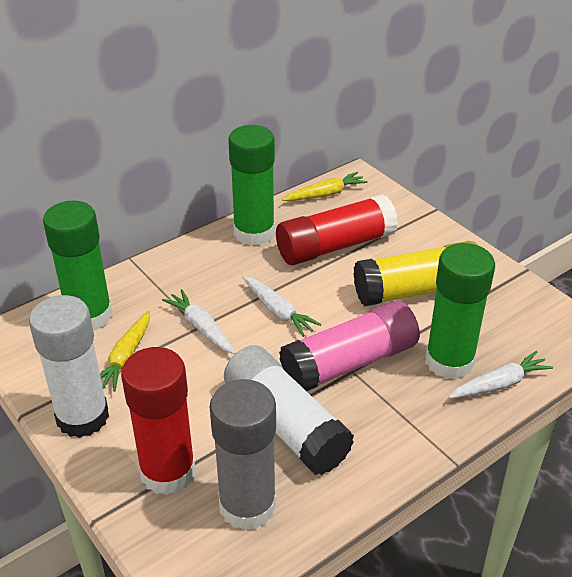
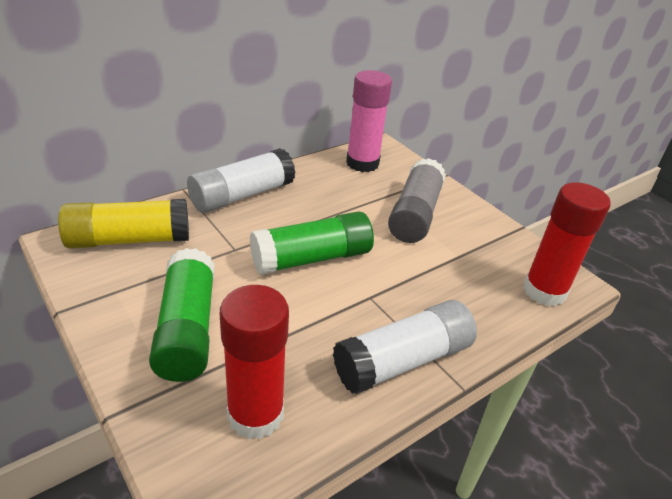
green glue stick: 3 -> 2
white carrot: 3 -> 0
yellow carrot: 2 -> 0

